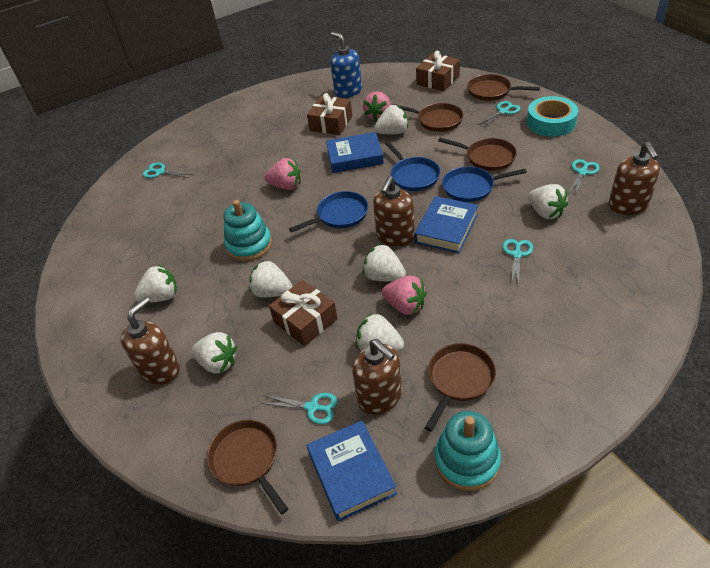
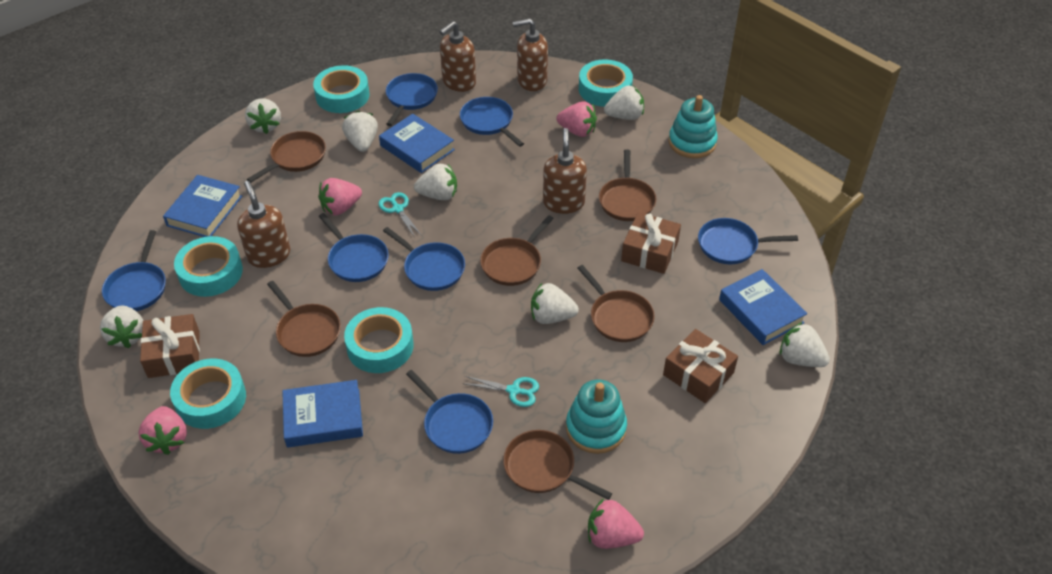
blue book: 3 -> 4
blue pan: 3 -> 7
blue soap dispenser: 1 -> 0
brown pan: 5 -> 6
pink strawberry: 3 -> 4
turquoise scissors: 5 -> 2
turquoise tape: 1 -> 5

